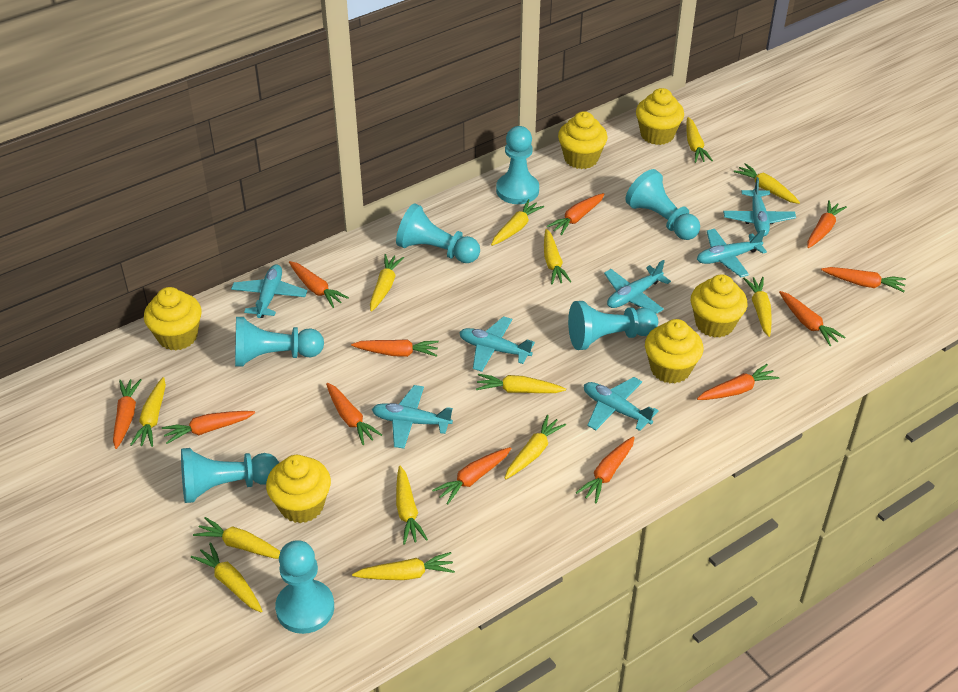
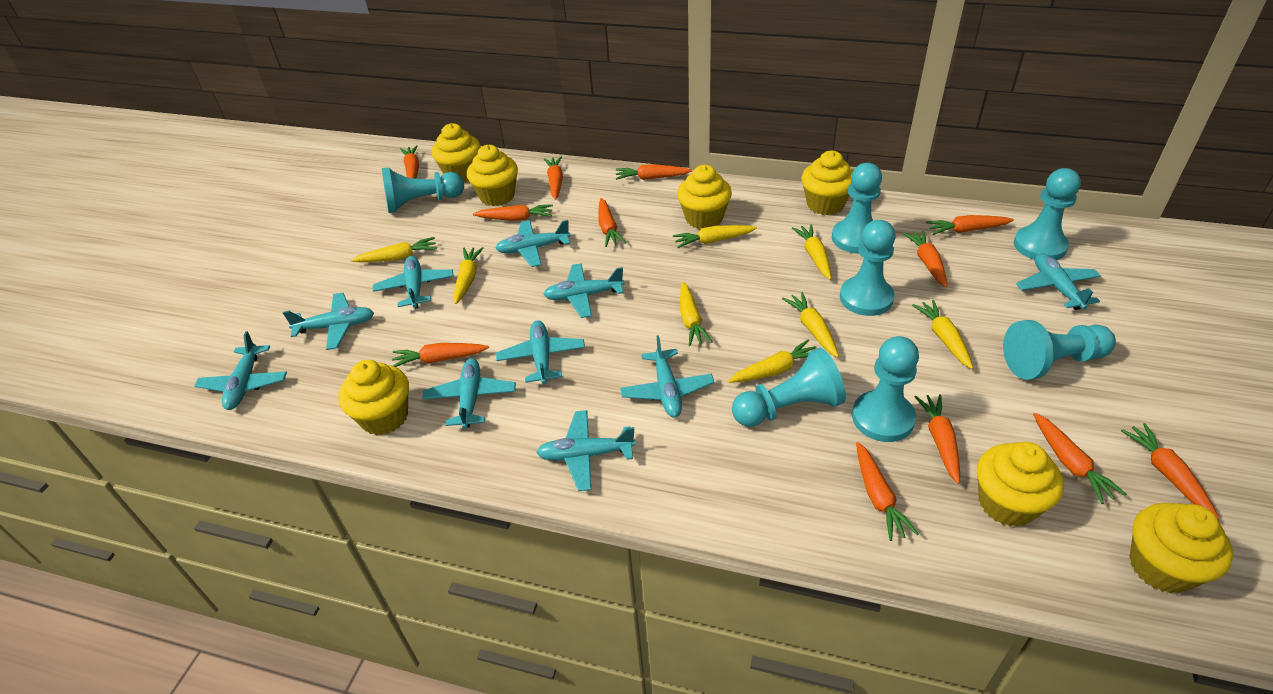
turquoise plane: 7 -> 10
yellow carrot: 13 -> 8
yellow cupcake: 6 -> 7

